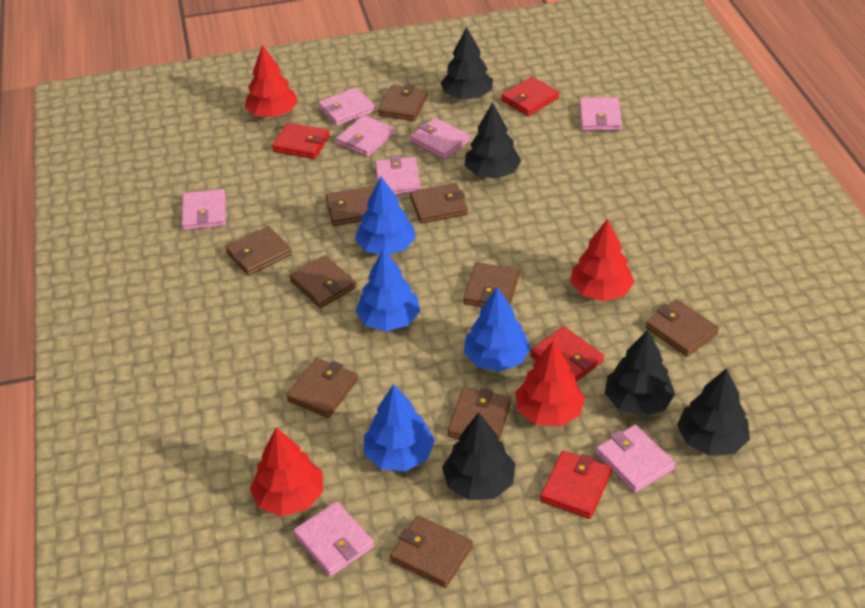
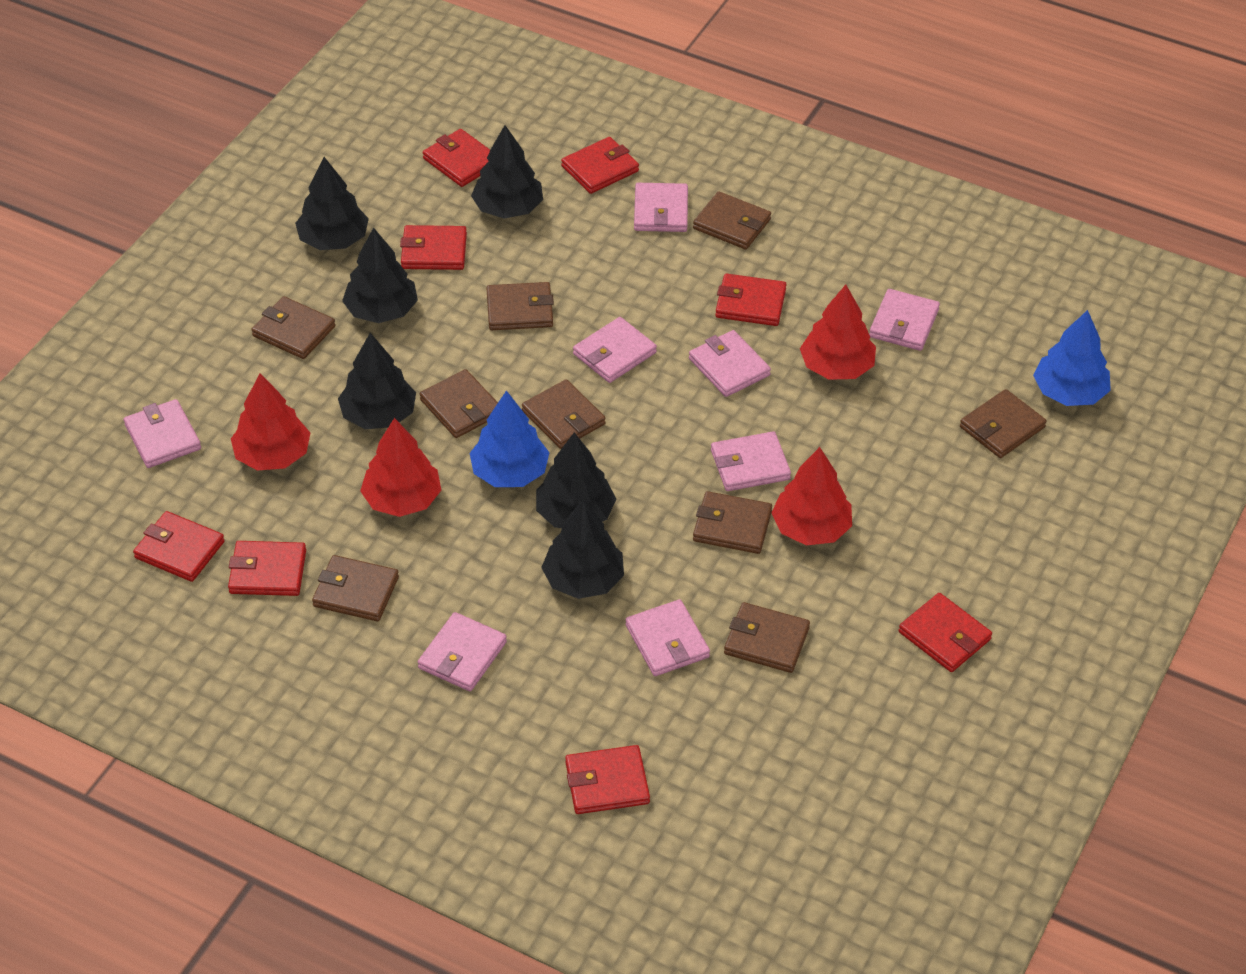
black tree: 5 -> 6
blue tree: 4 -> 2
brown wallet: 10 -> 9
red wallet: 4 -> 8

